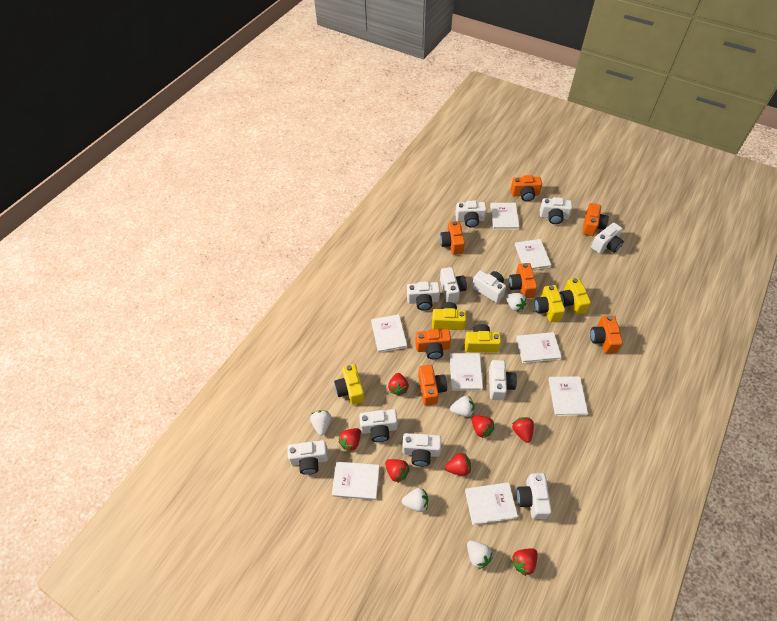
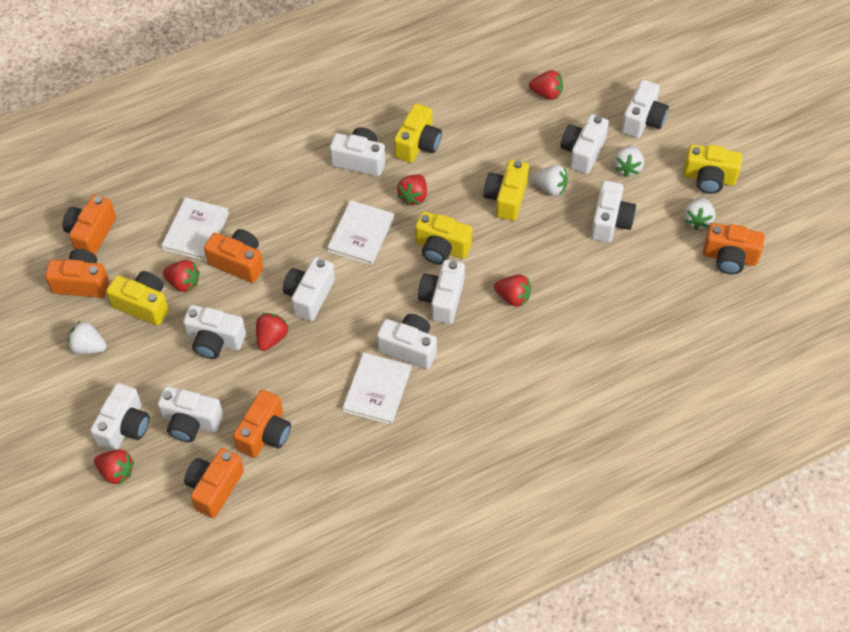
orange camera: 7 -> 6
red strawberry: 7 -> 6
white book: 8 -> 3
white camera: 11 -> 10
white strawberry: 5 -> 4

